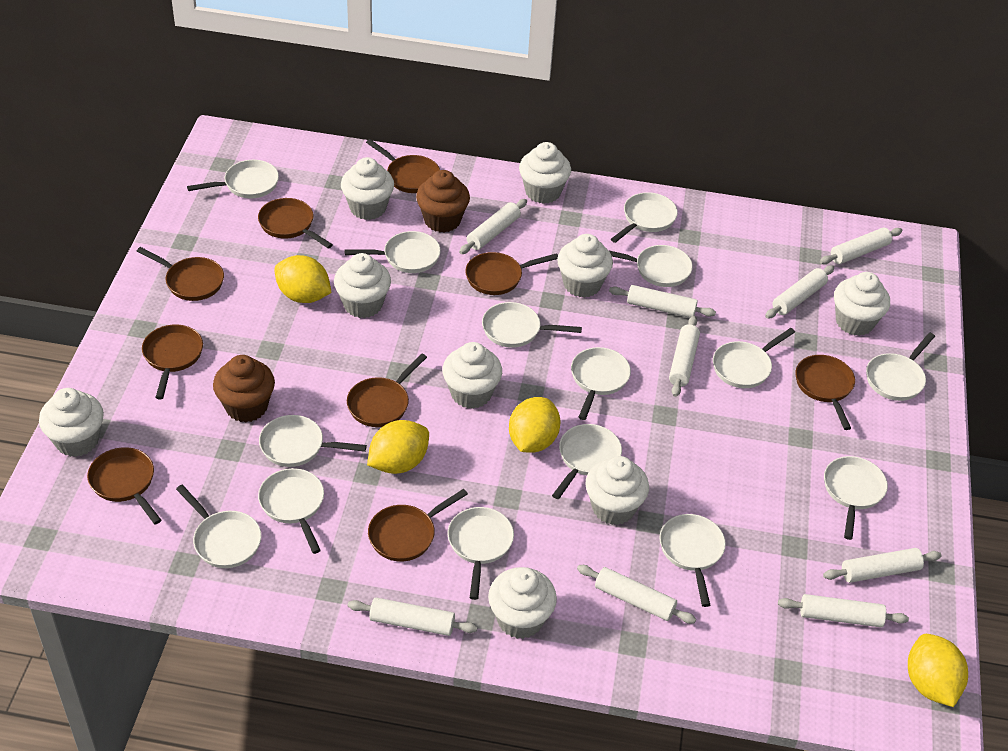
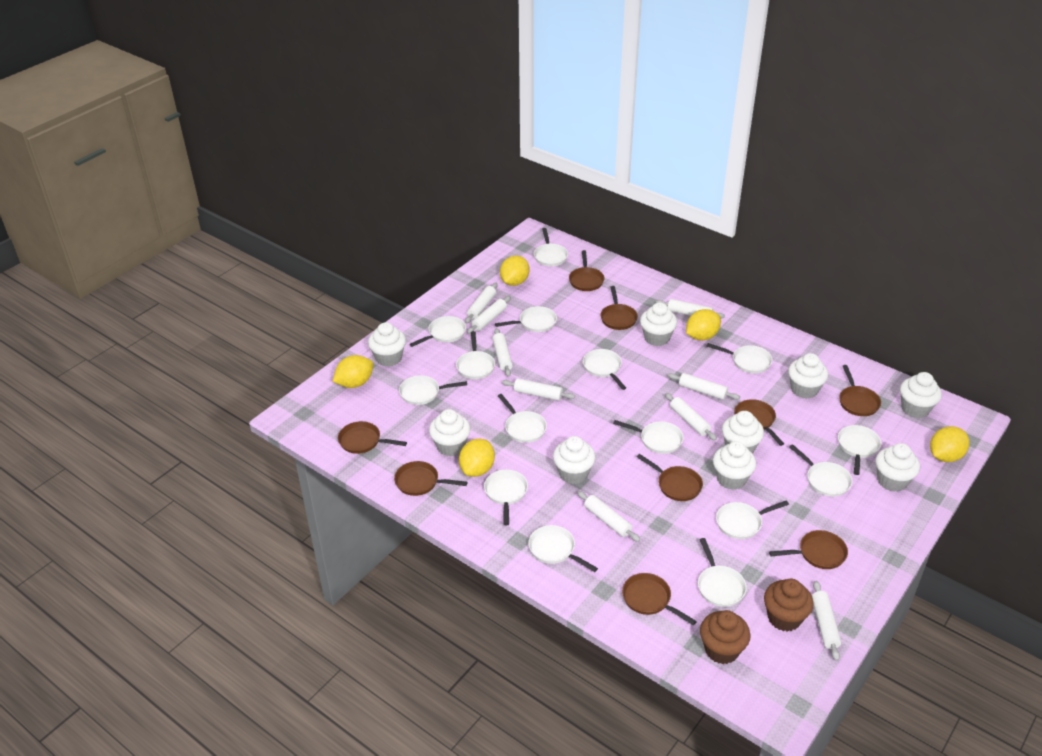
yellow lemon: 4 -> 5

